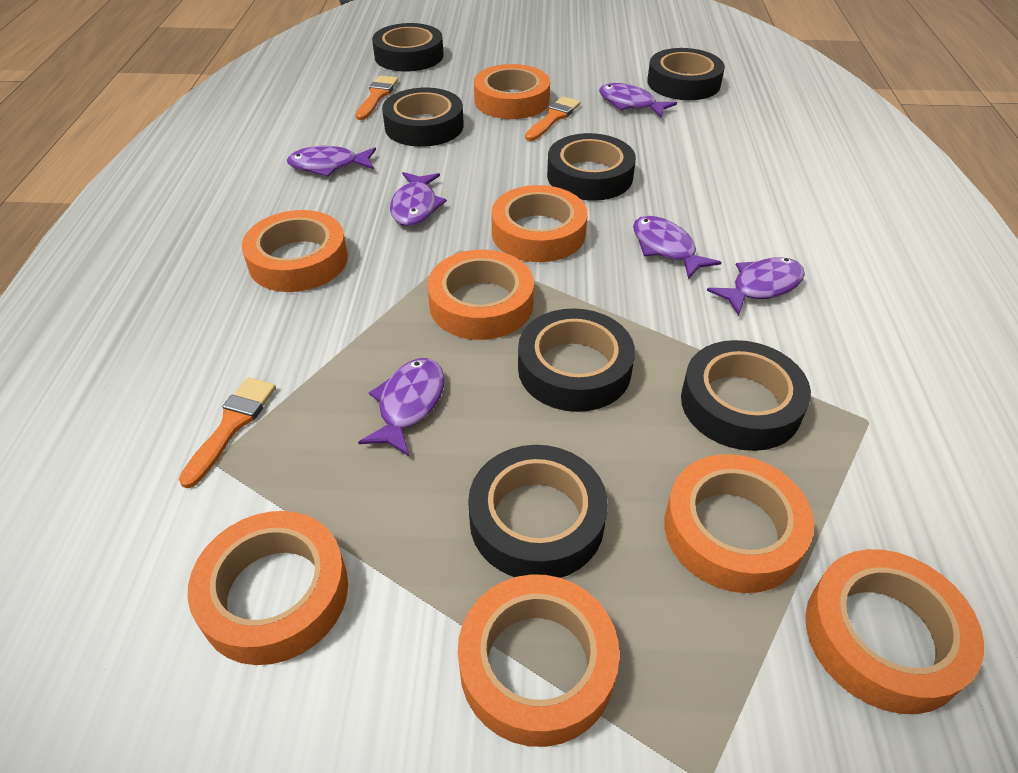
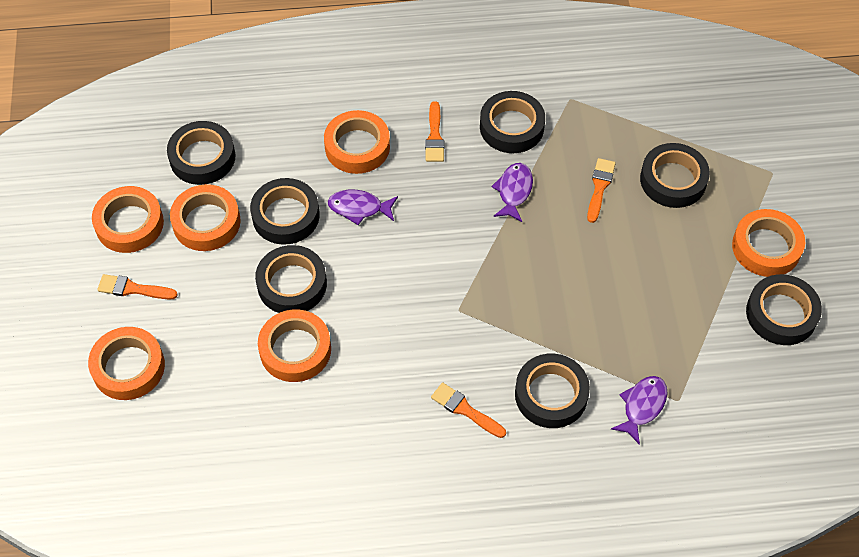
orange brush: 3 -> 4
orange tape: 8 -> 6
purple fish: 6 -> 3

